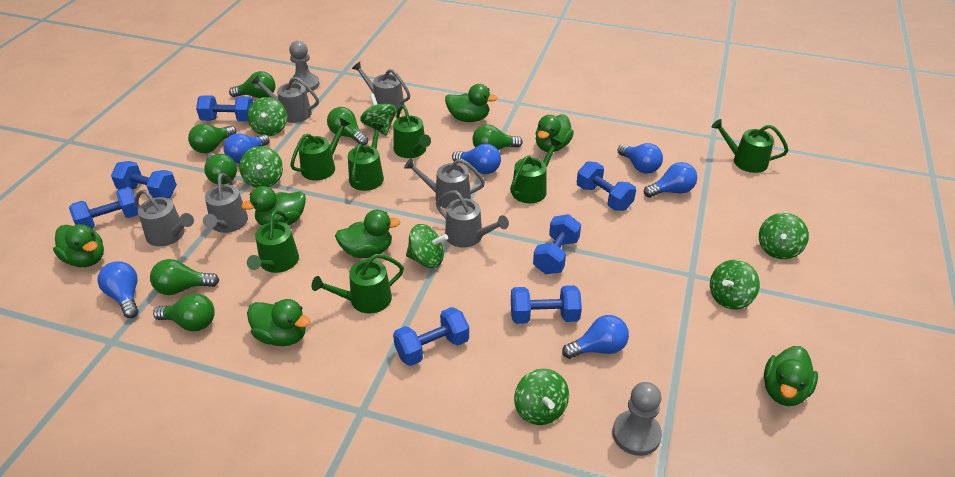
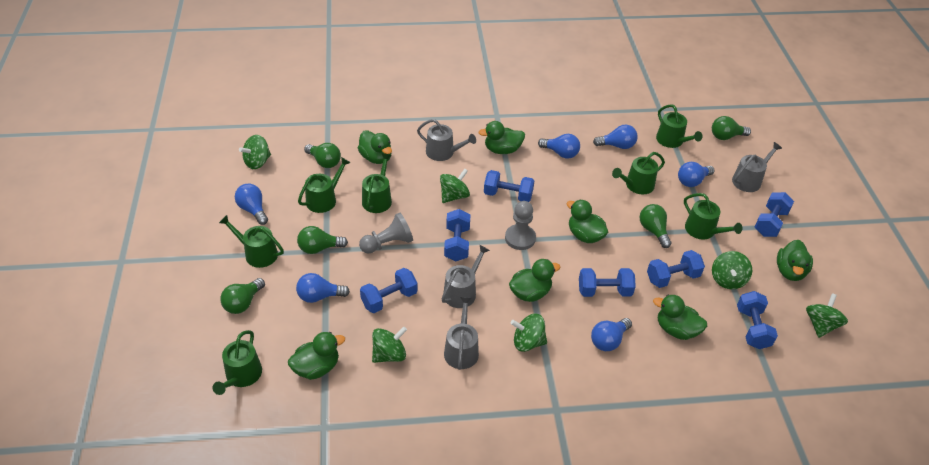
green light bulb: 7 -> 5
green spinning top: 7 -> 6
grey watering can: 6 -> 4

